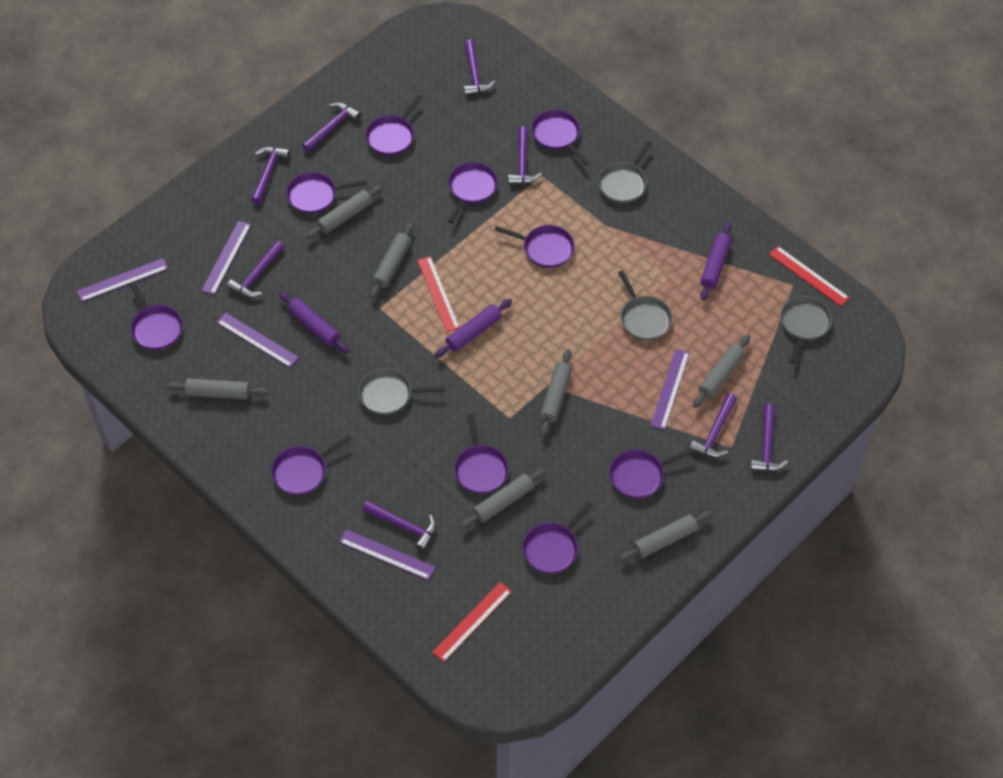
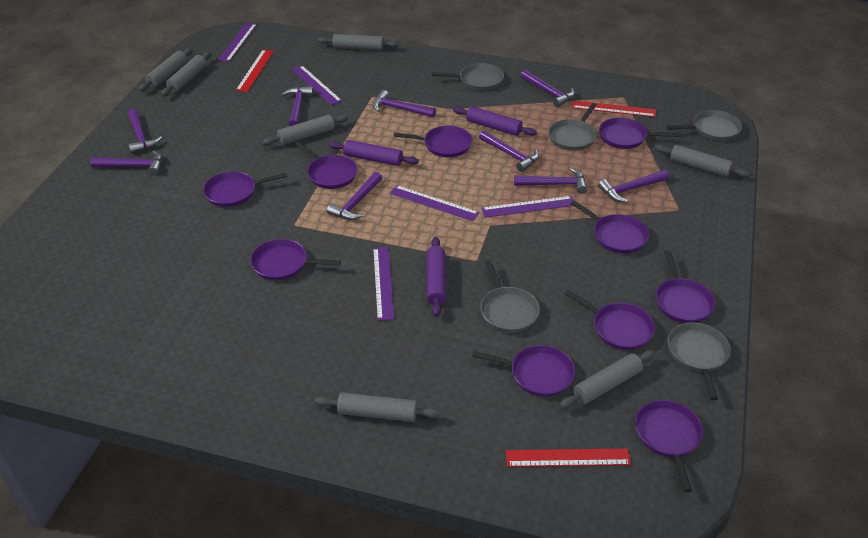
grey pan: 4 -> 5
purple hammer: 8 -> 9

